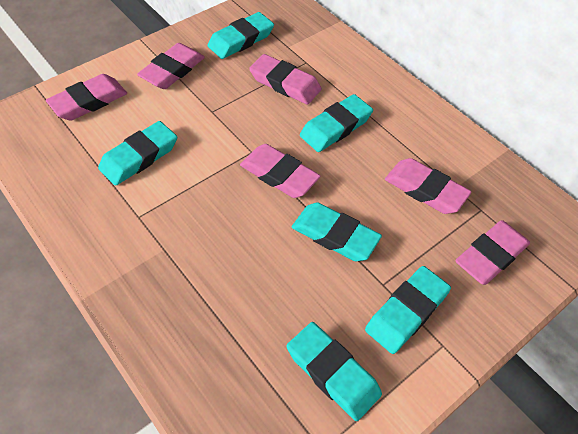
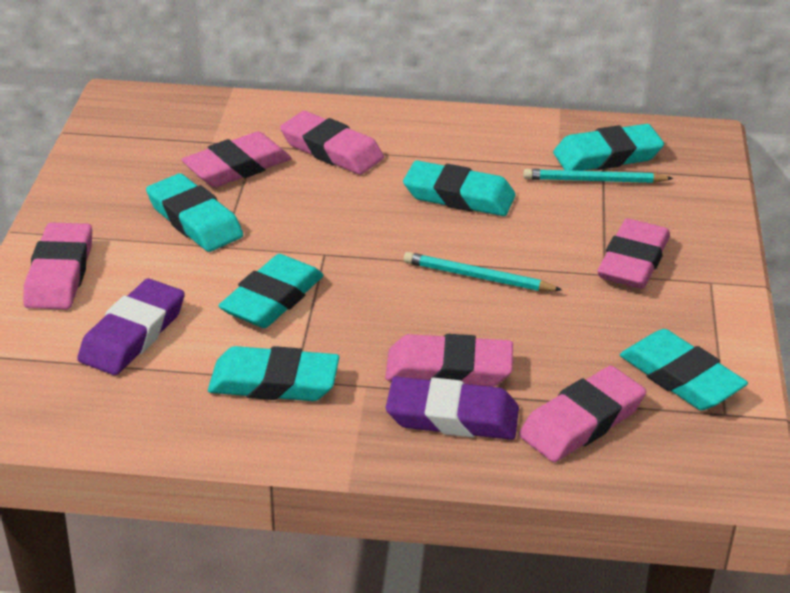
purple eraser: 0 -> 2
turquoise pencil: 0 -> 2

